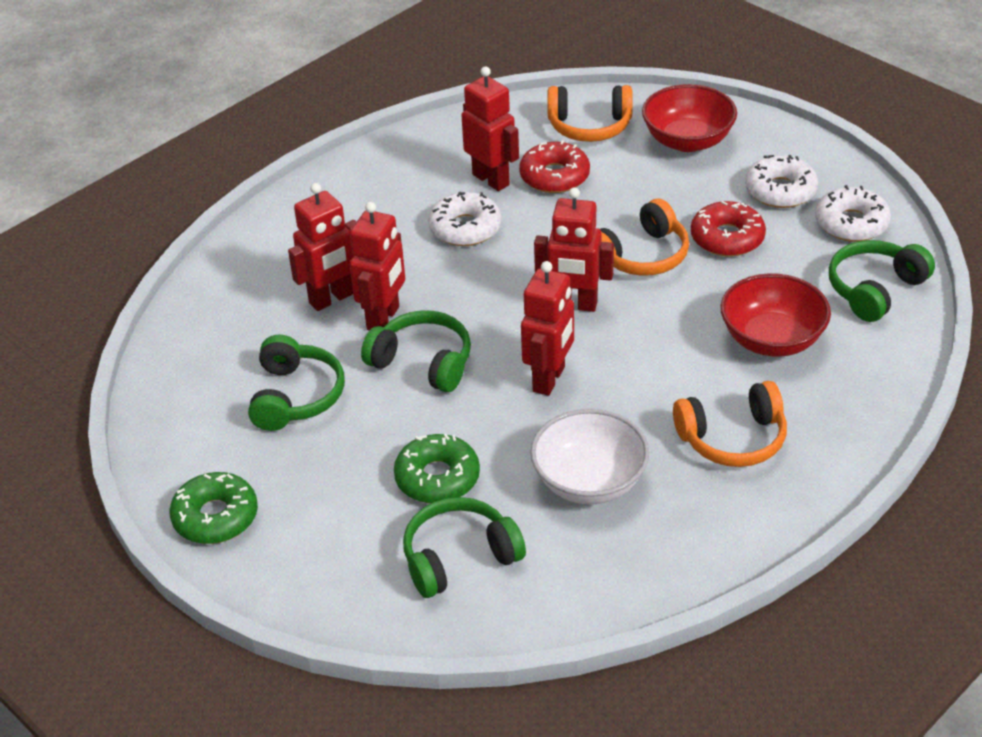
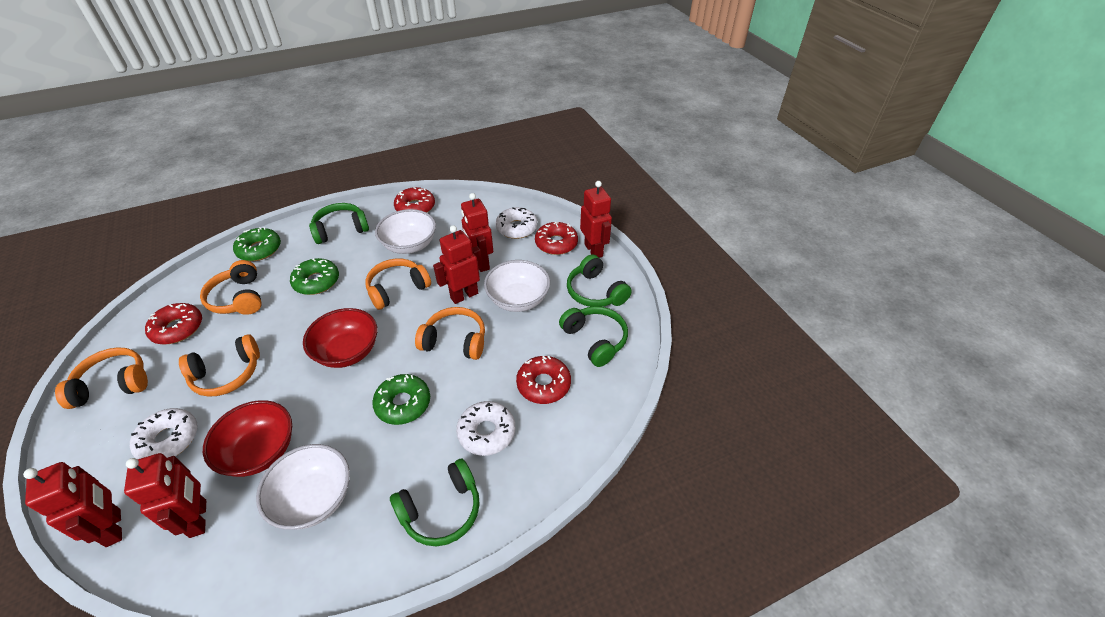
green donut: 2 -> 3
orange headphones: 3 -> 5
red donut: 2 -> 4
white bowl: 1 -> 3

